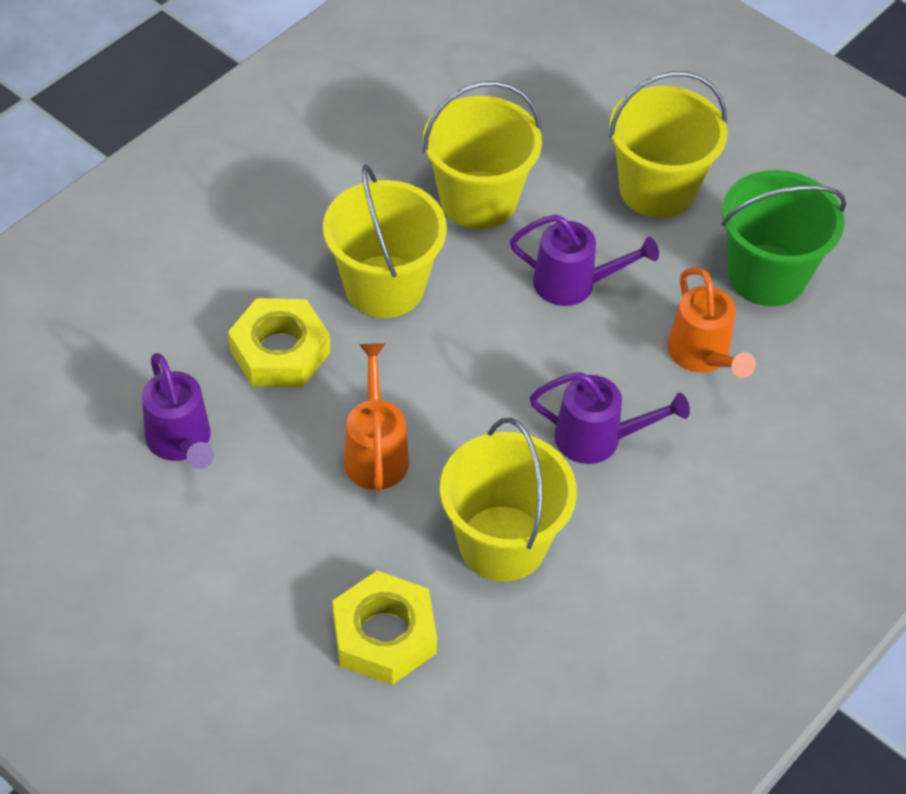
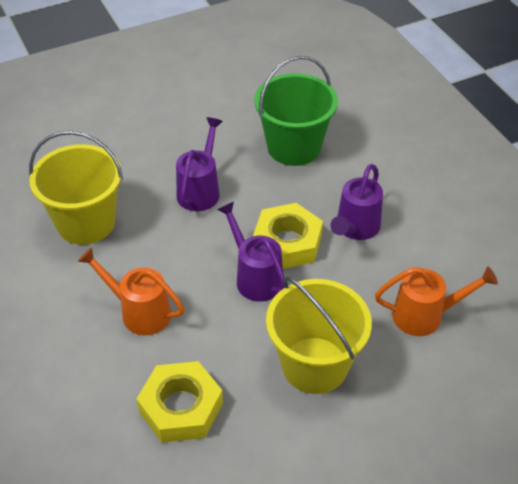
yellow bucket: 4 -> 2

